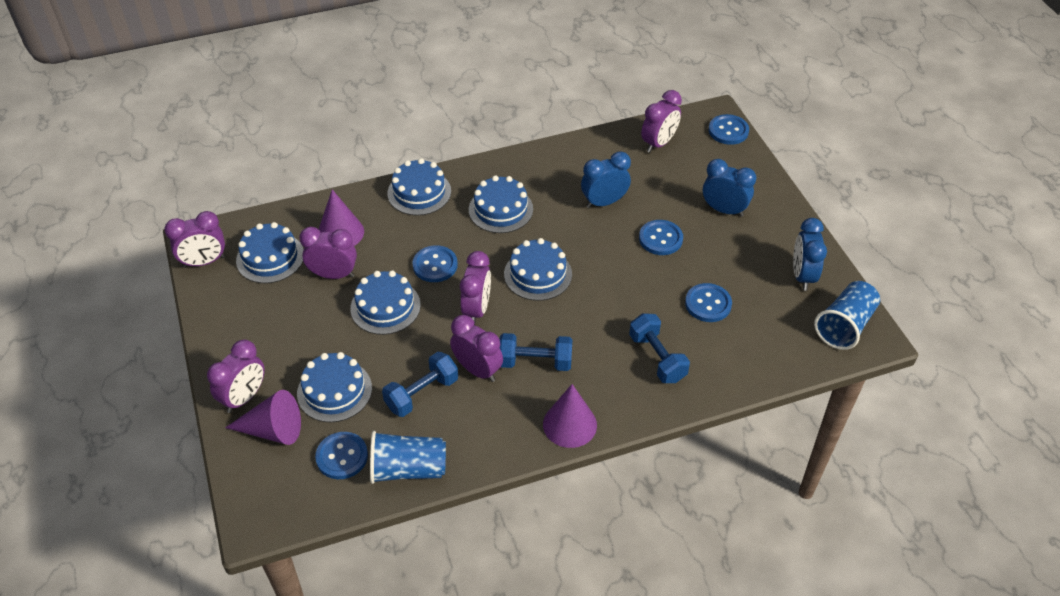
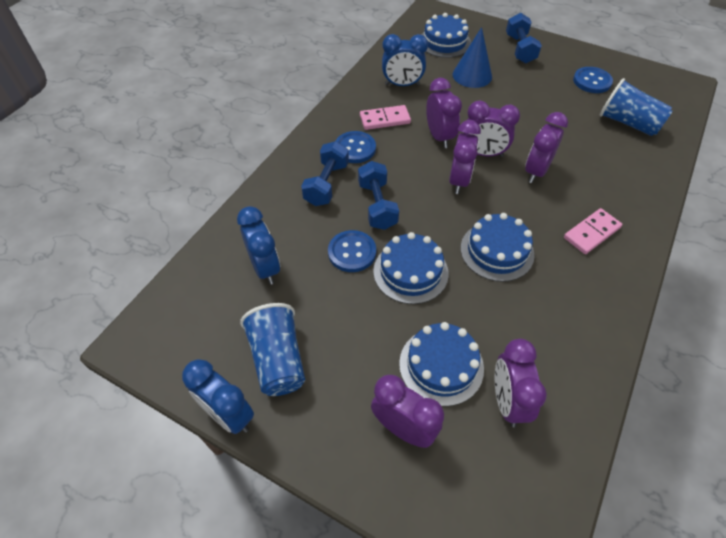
blue button: 5 -> 3
blue cake: 6 -> 4
blue cone: 0 -> 1
pink domino: 0 -> 2
purple cone: 3 -> 0

